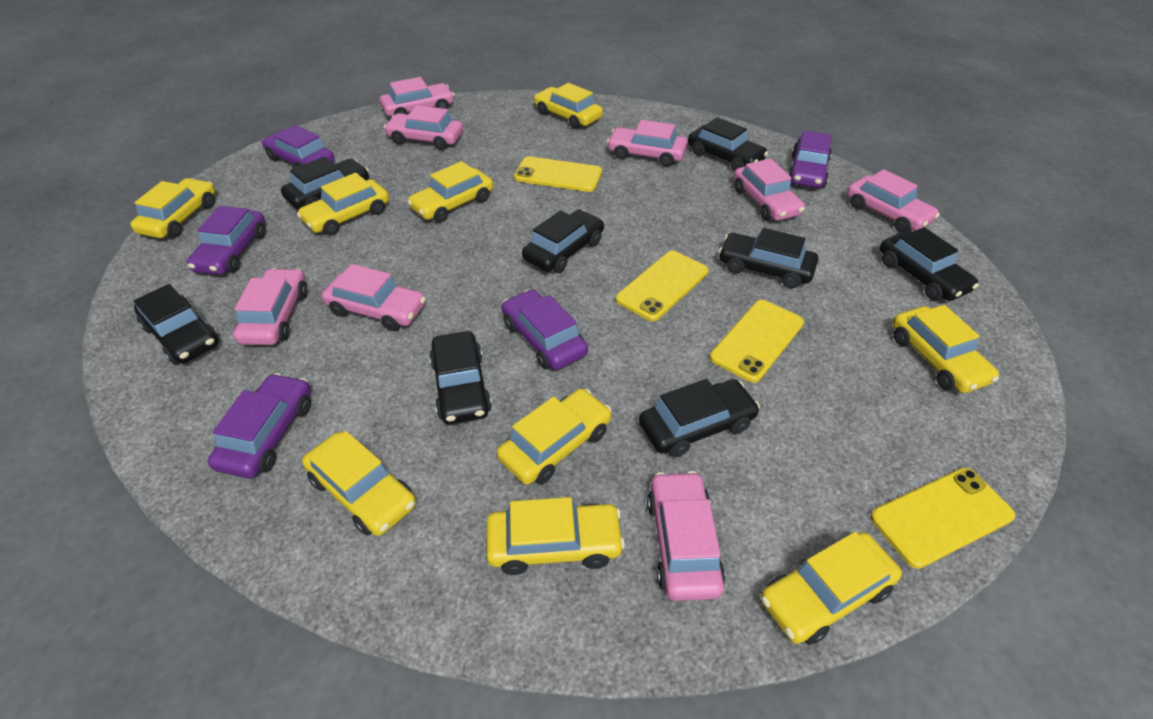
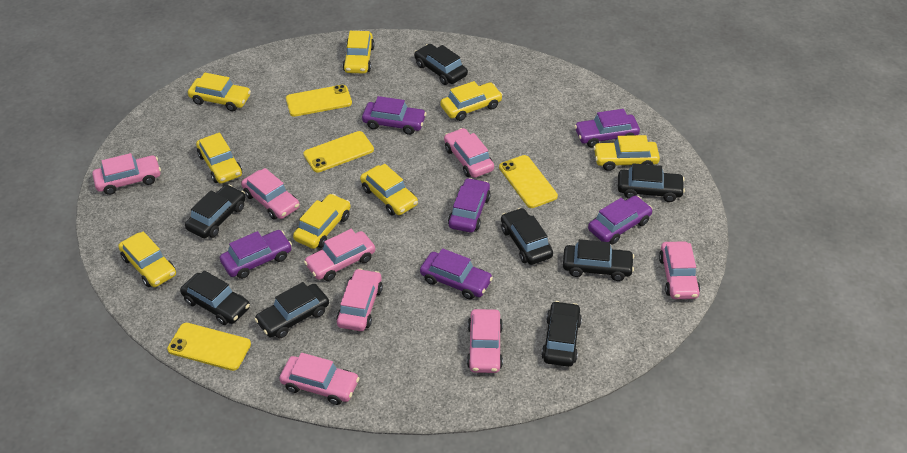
purple car: 5 -> 6
yellow car: 9 -> 8

